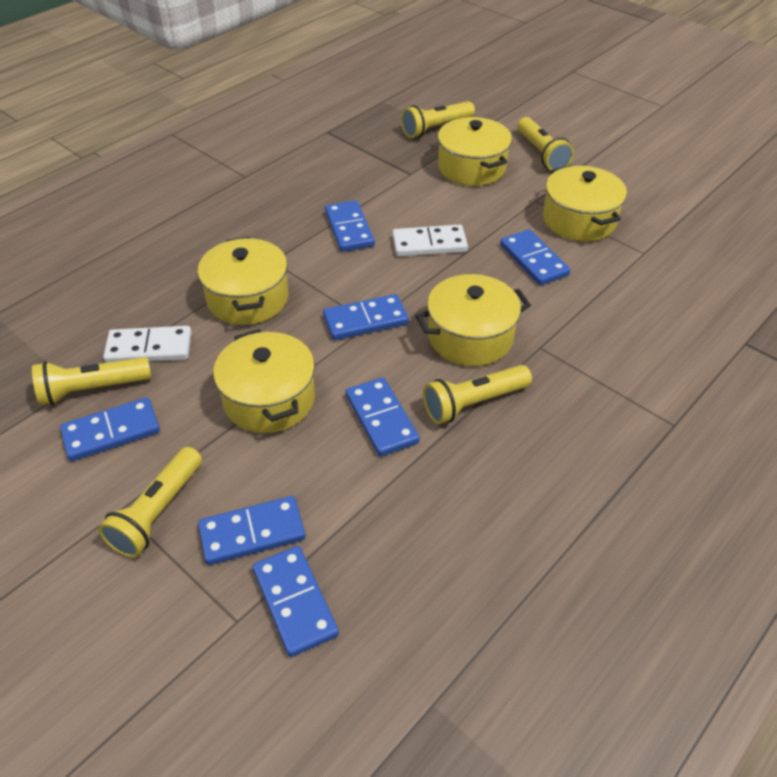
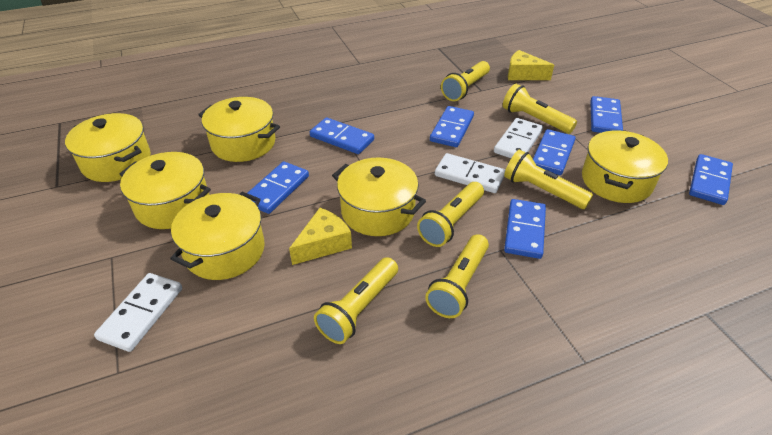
white domino: 2 -> 3
yellow cheese: 0 -> 2
yellow flashlight: 5 -> 6
yellow pot: 5 -> 6

